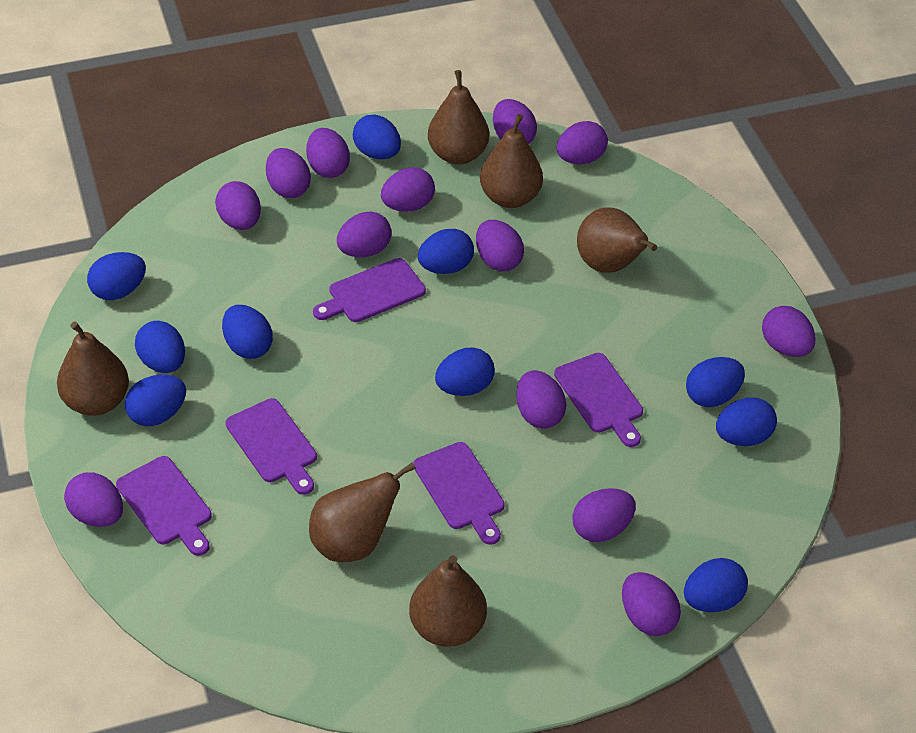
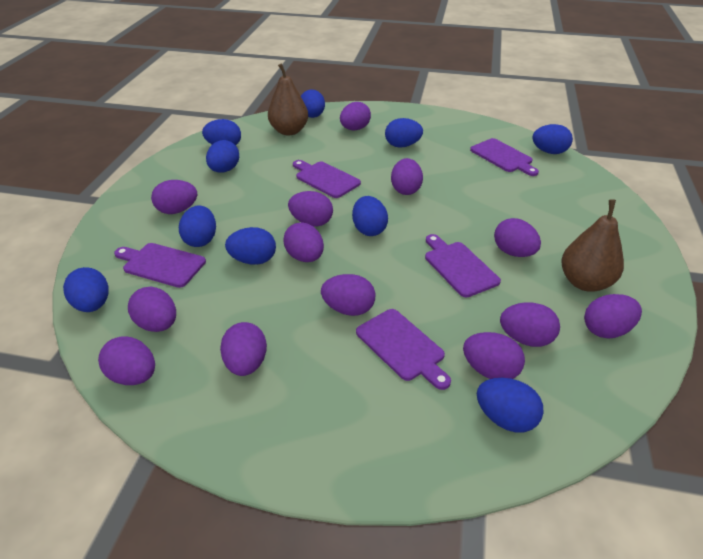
brown pear: 6 -> 2

